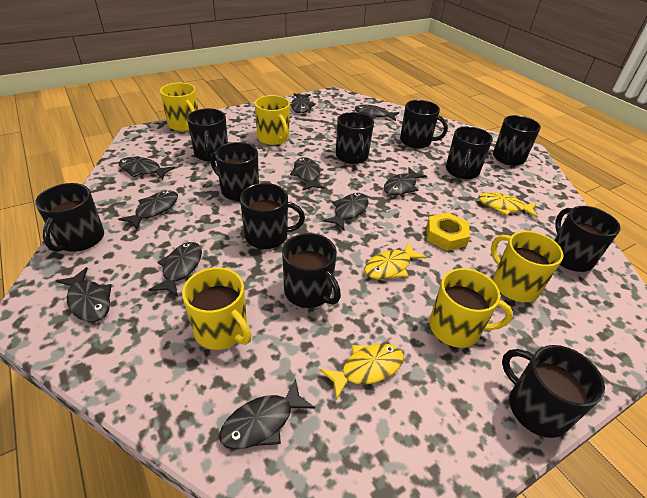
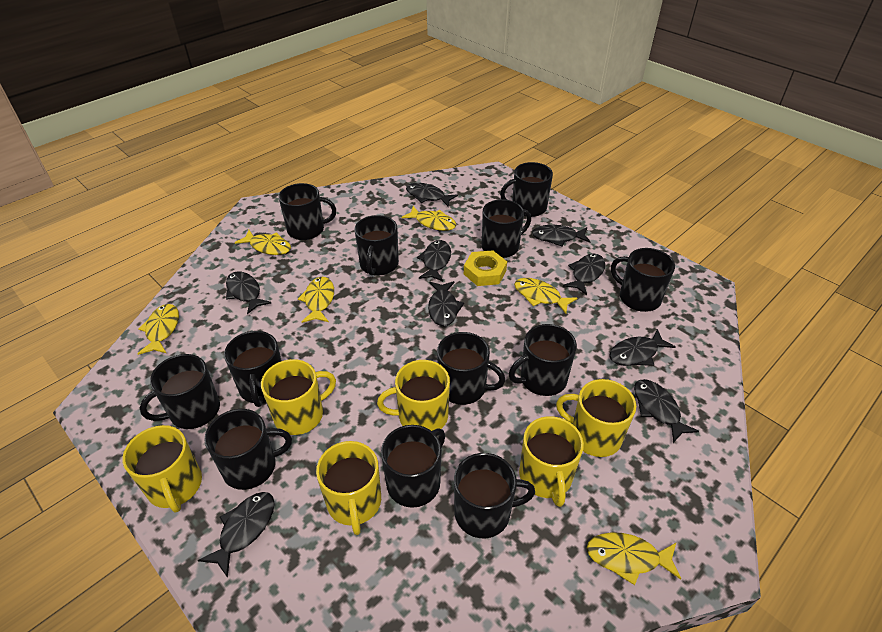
black fish: 10 -> 9
black mug: 11 -> 12
yellow fish: 3 -> 6
yellow mug: 5 -> 6

